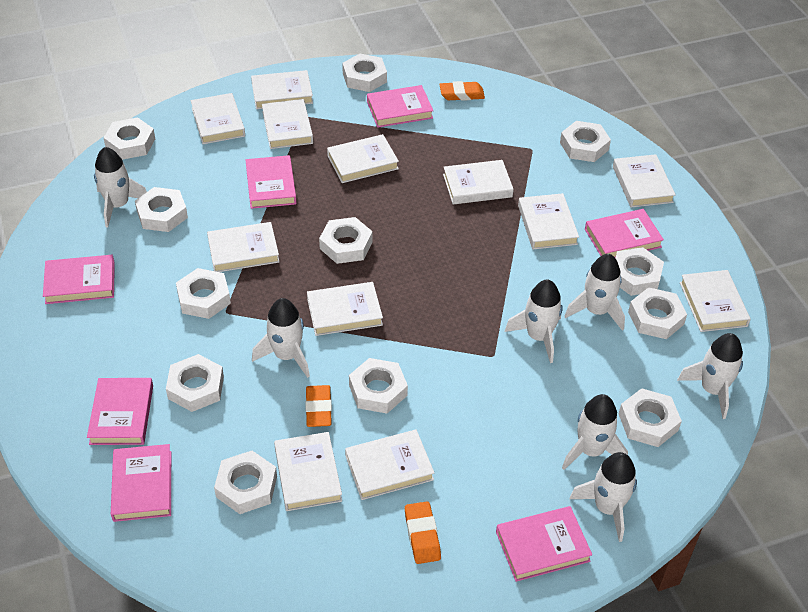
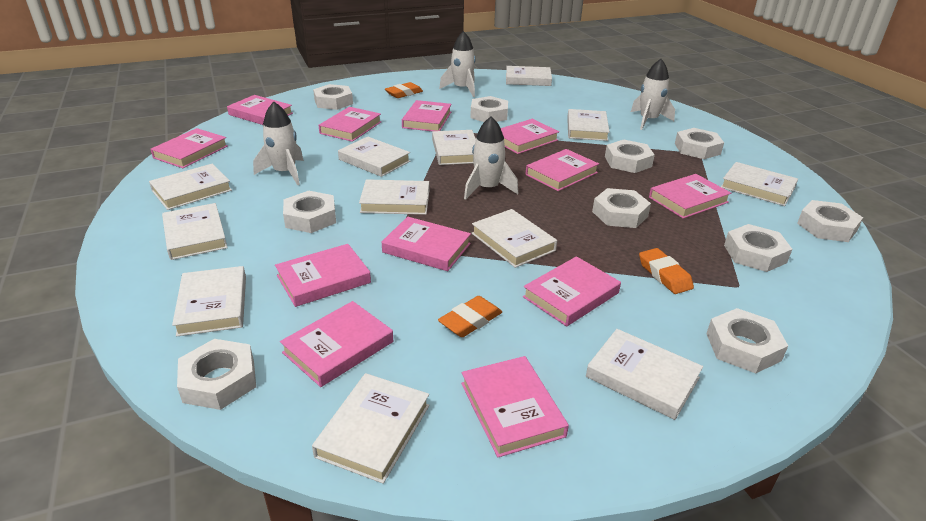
pink book: 7 -> 12
white nut: 12 -> 10
white rocket: 7 -> 4

